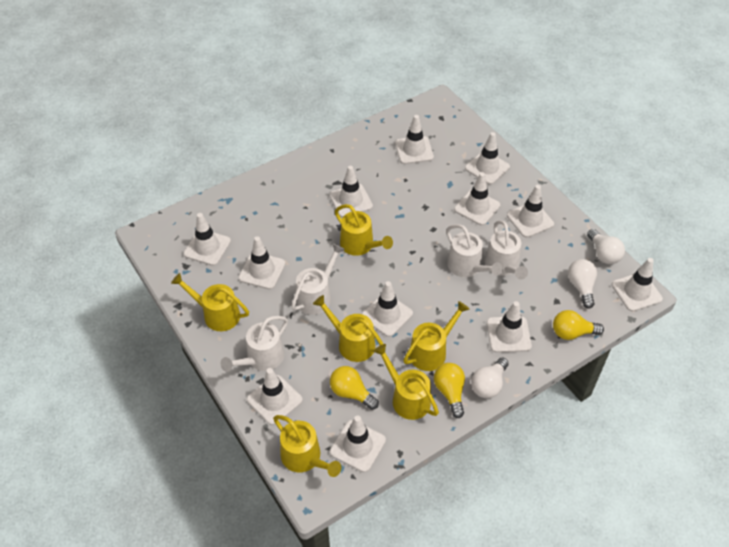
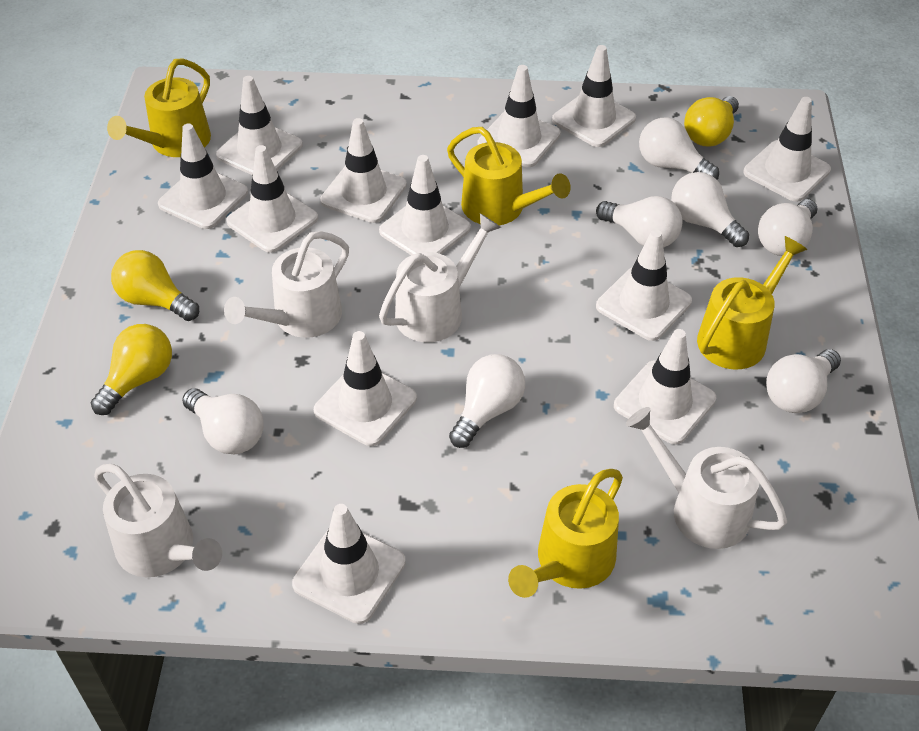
white light bulb: 3 -> 7
yellow watering can: 6 -> 4

